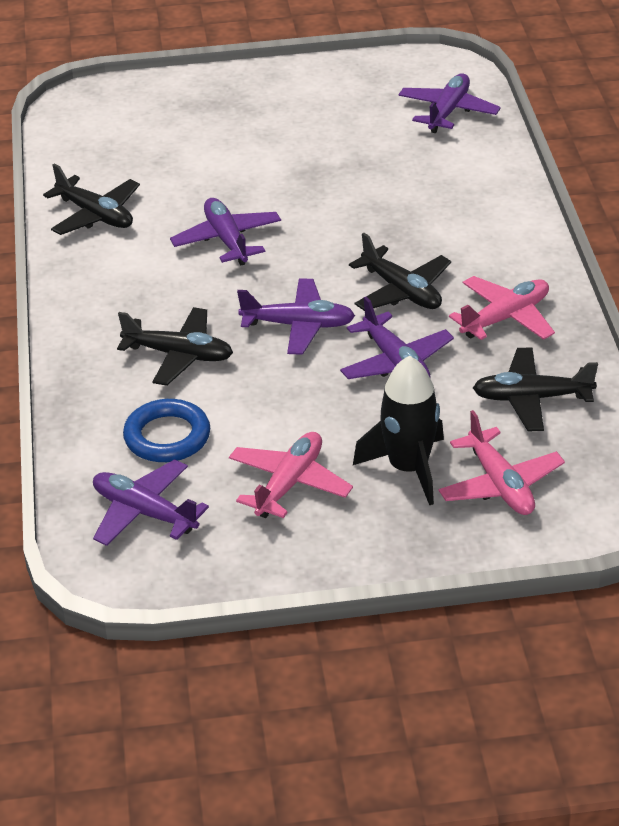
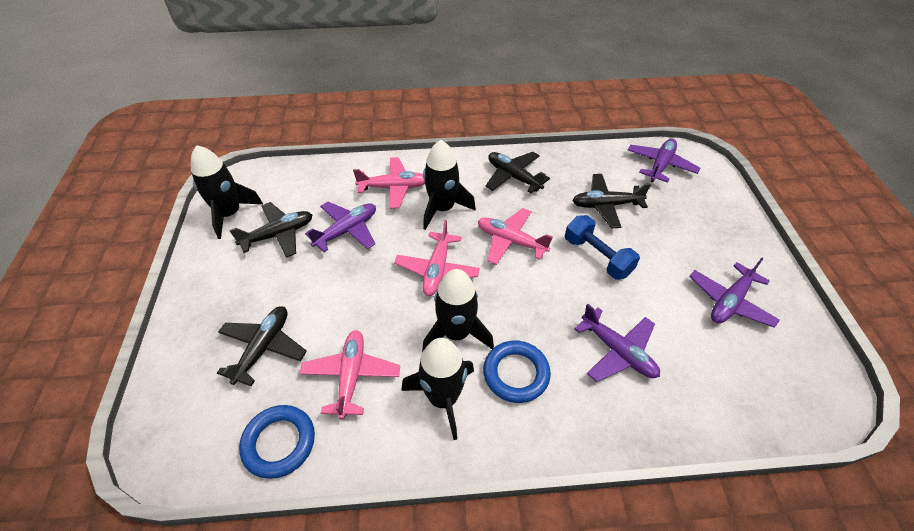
black rocket: 1 -> 4
blue dumbbell: 0 -> 1
blue ring: 1 -> 2
pink plane: 3 -> 4
purple plane: 5 -> 4

